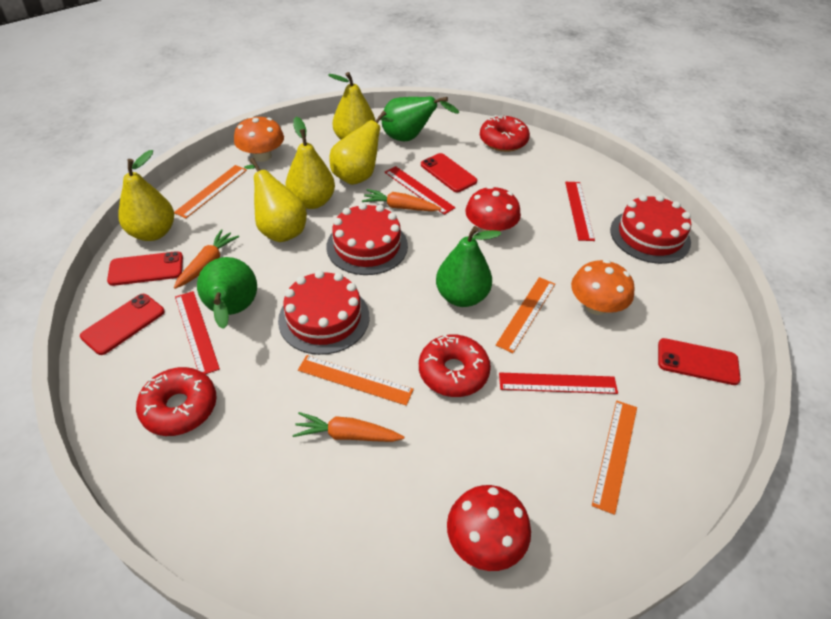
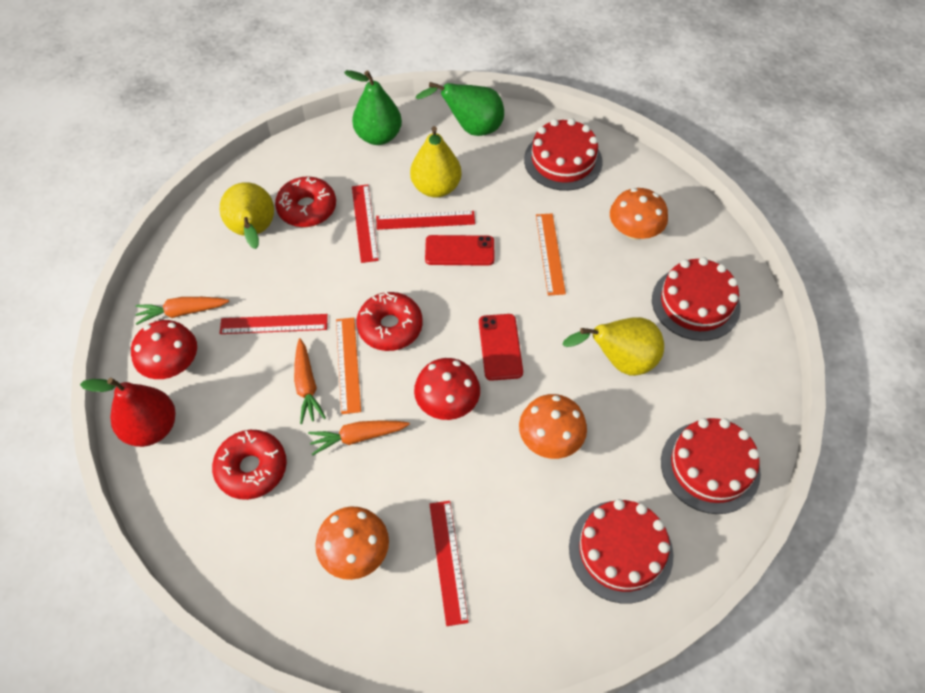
green pear: 3 -> 2
orange mushroom: 2 -> 3
orange ruler: 4 -> 2
red cake: 3 -> 4
red pear: 0 -> 1
red phone: 4 -> 2
yellow pear: 5 -> 3

